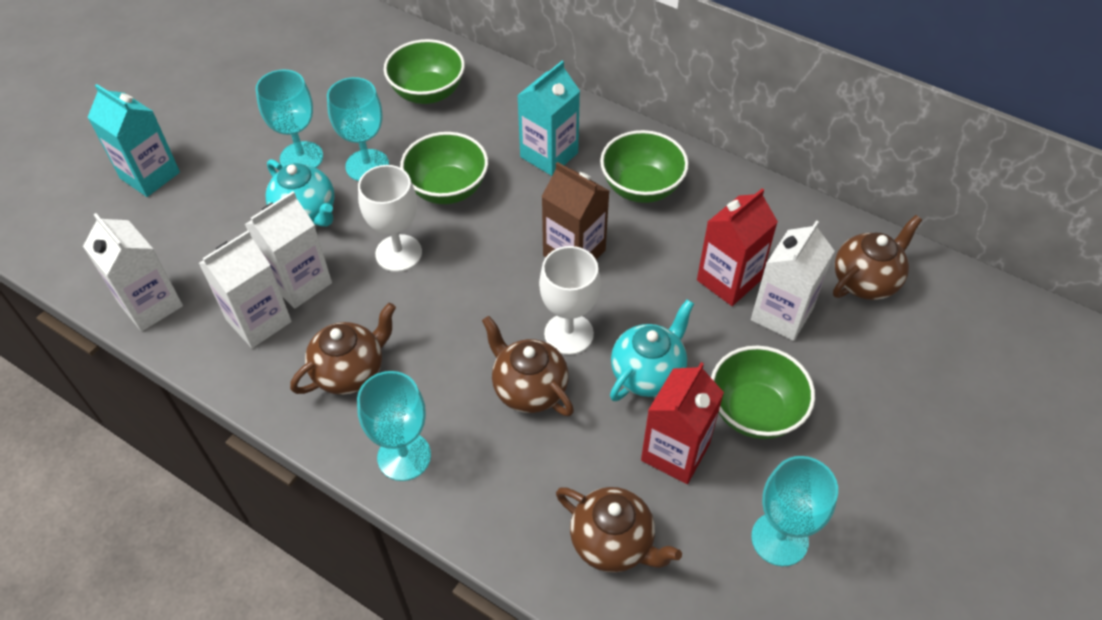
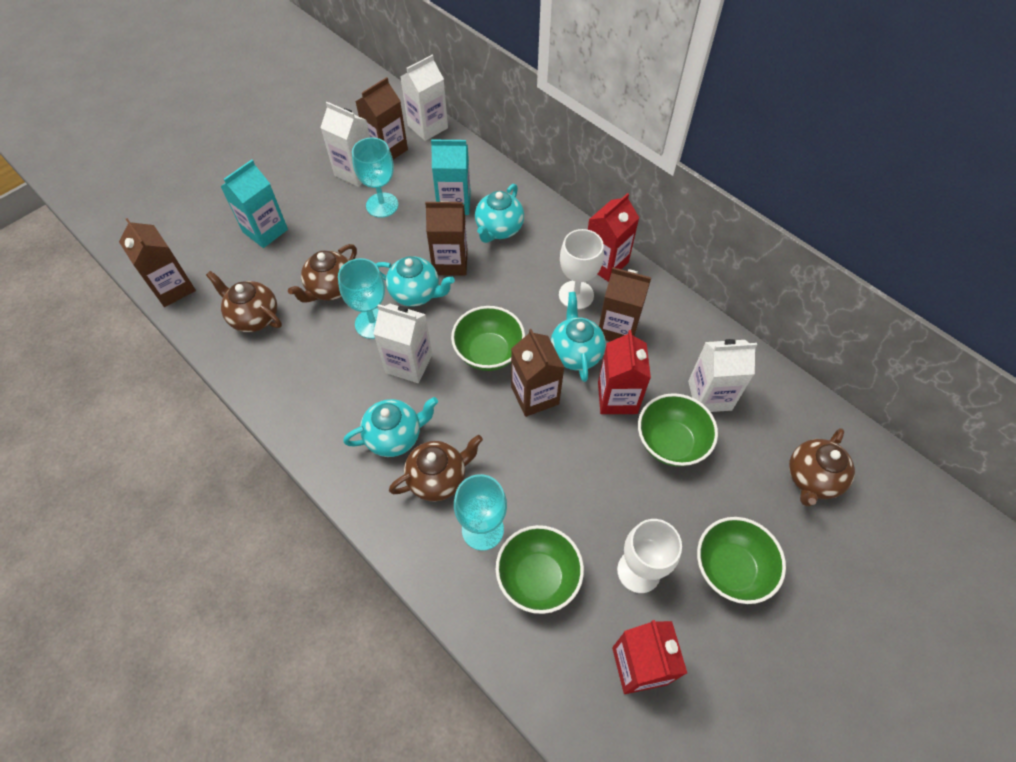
brown carton: 1 -> 5
red carton: 2 -> 3
turquoise goblet: 4 -> 3
turquoise teapot: 2 -> 4

